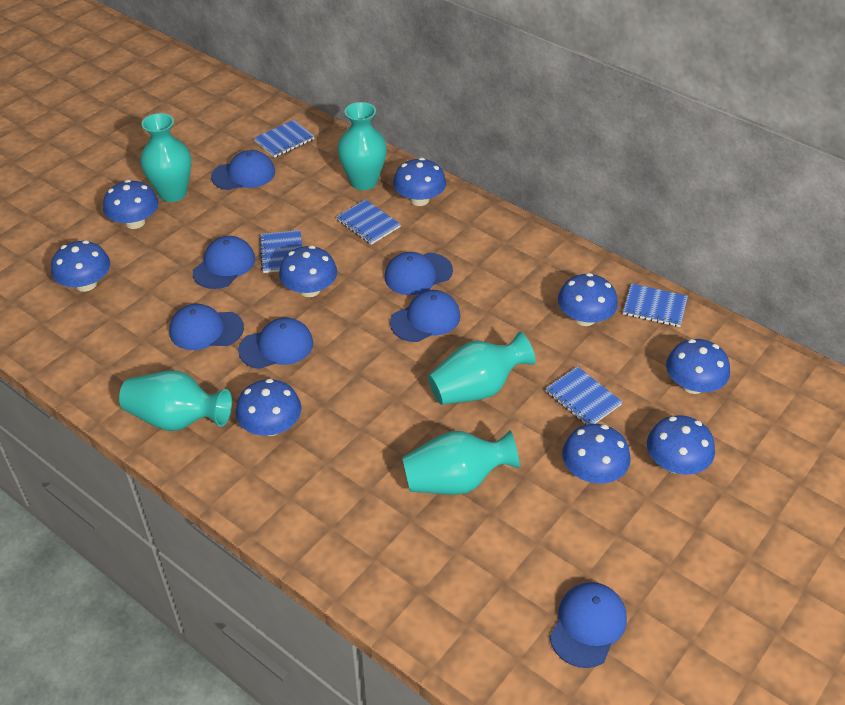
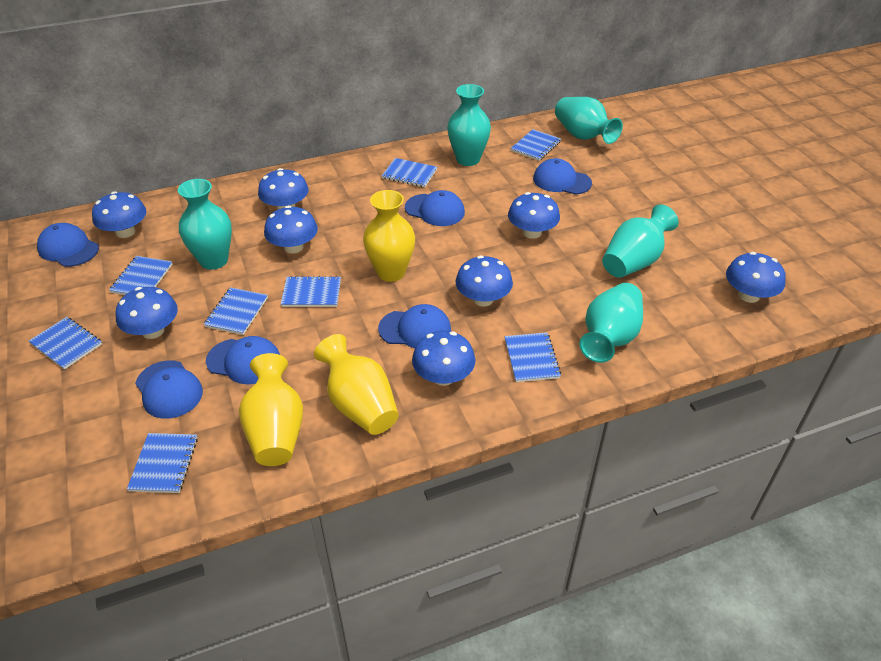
blue cap: 7 -> 6
blue mushroom: 9 -> 8
blue notebook: 5 -> 8
yellow vase: 0 -> 3

